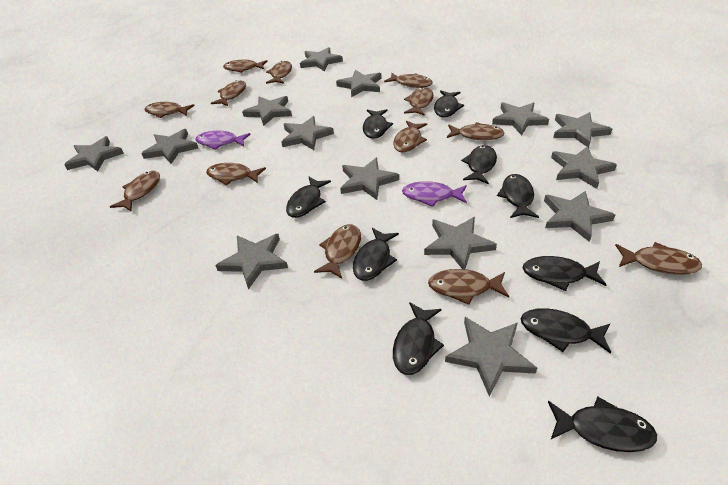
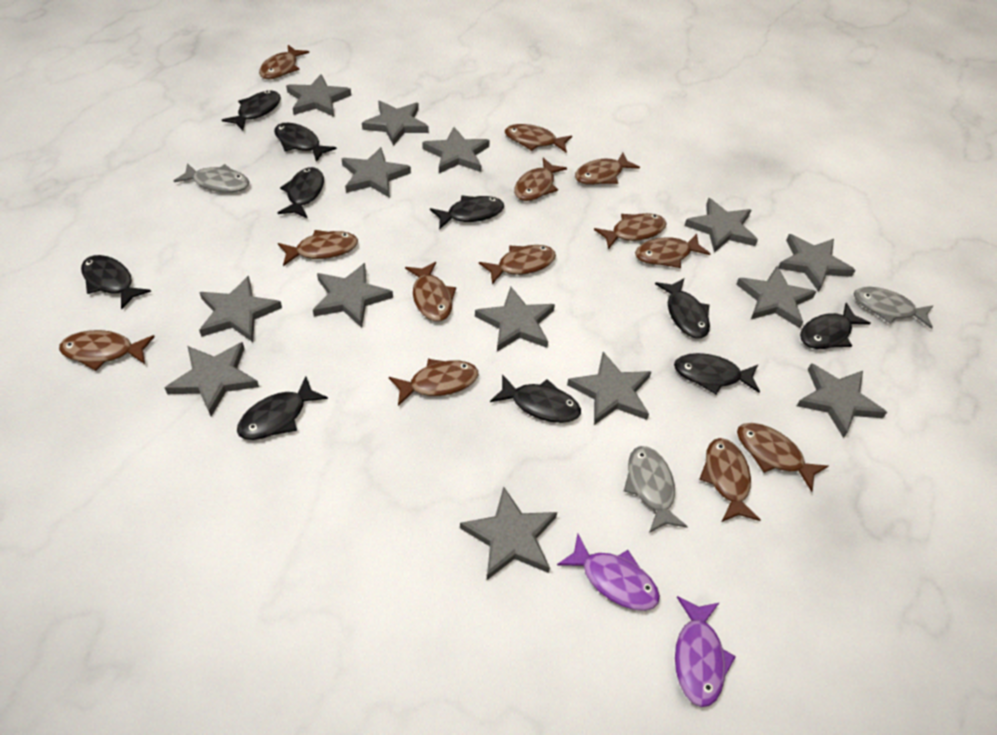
grey fish: 0 -> 3

